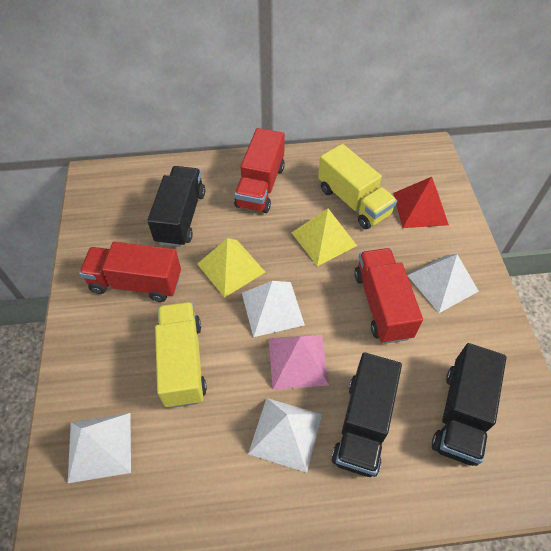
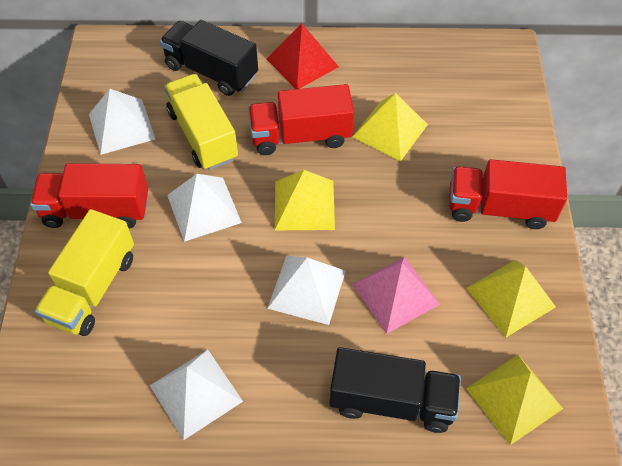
black truck: 3 -> 2
yellow pyramid: 2 -> 4

